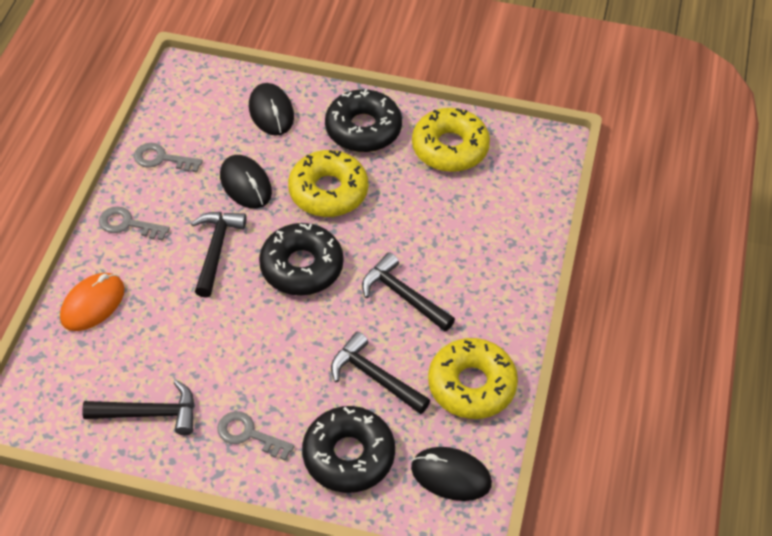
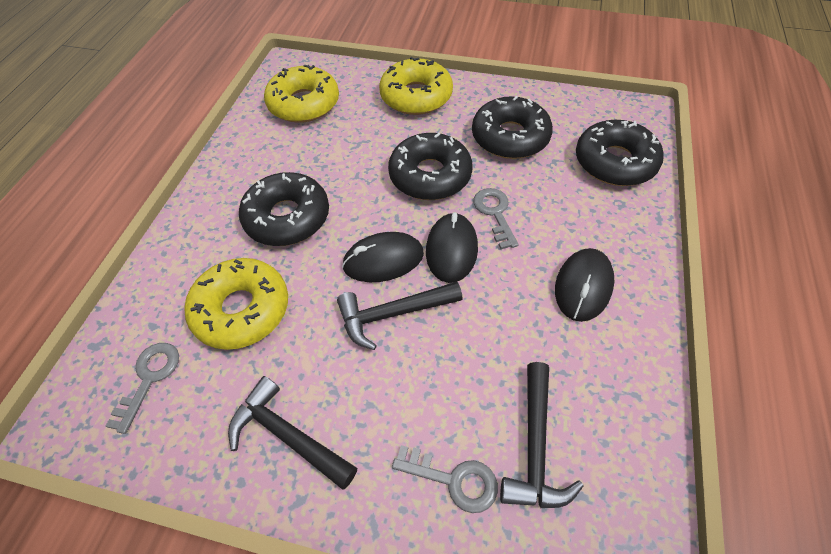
black donut: 3 -> 4
black hammer: 4 -> 3
orange mouse: 1 -> 0

